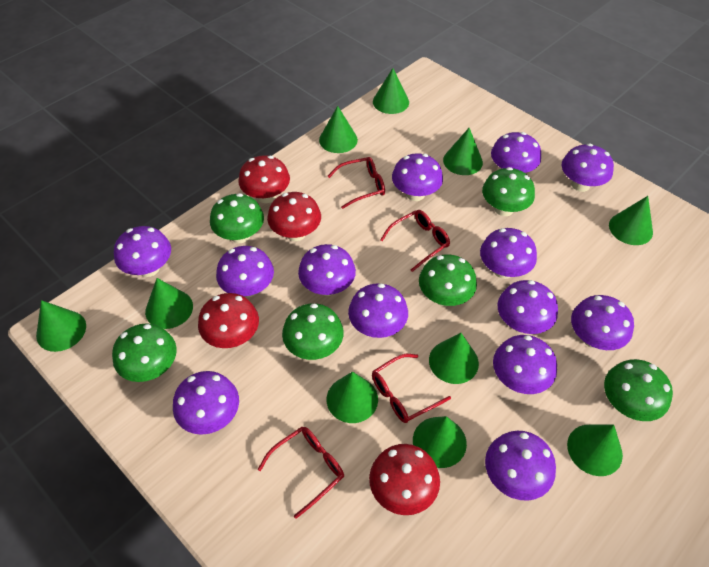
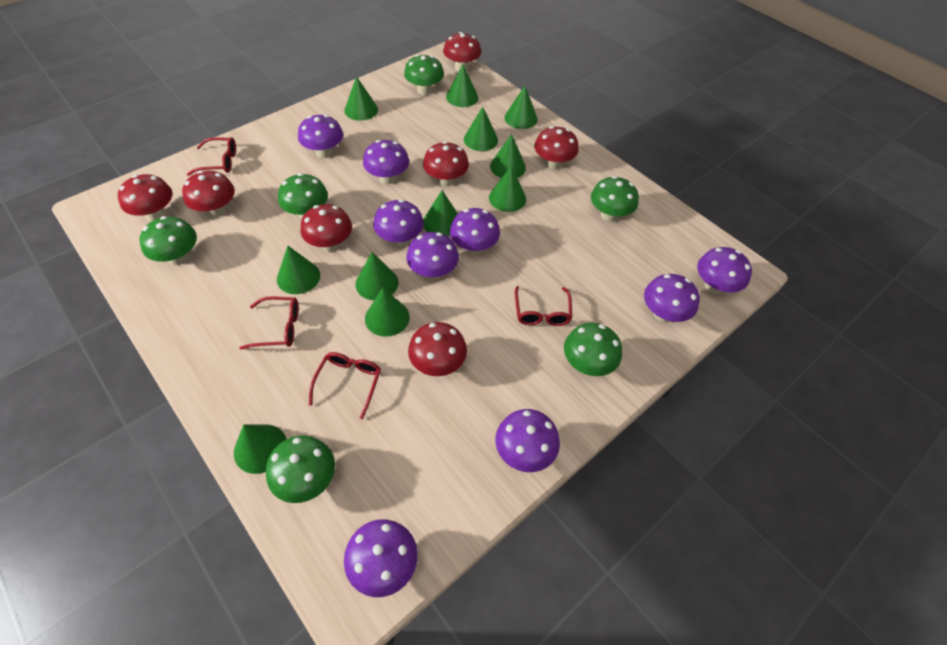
green cone: 10 -> 11
purple mushroom: 13 -> 9
red mushroom: 4 -> 7

